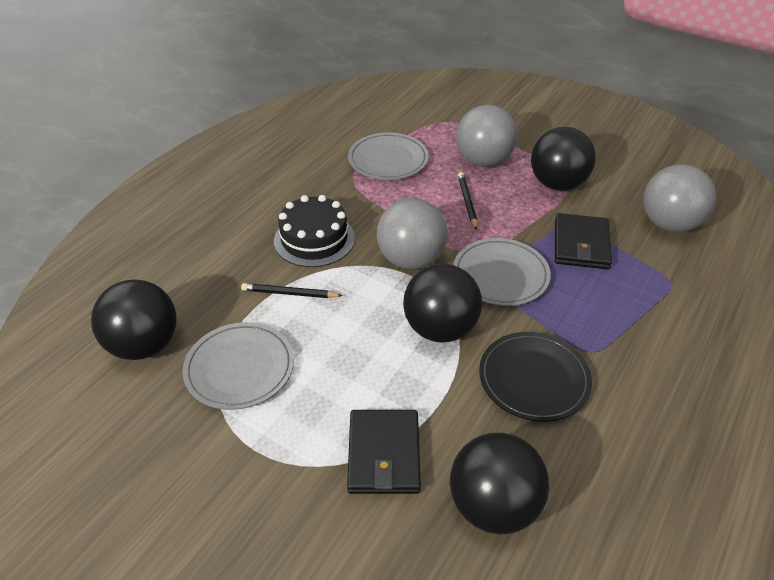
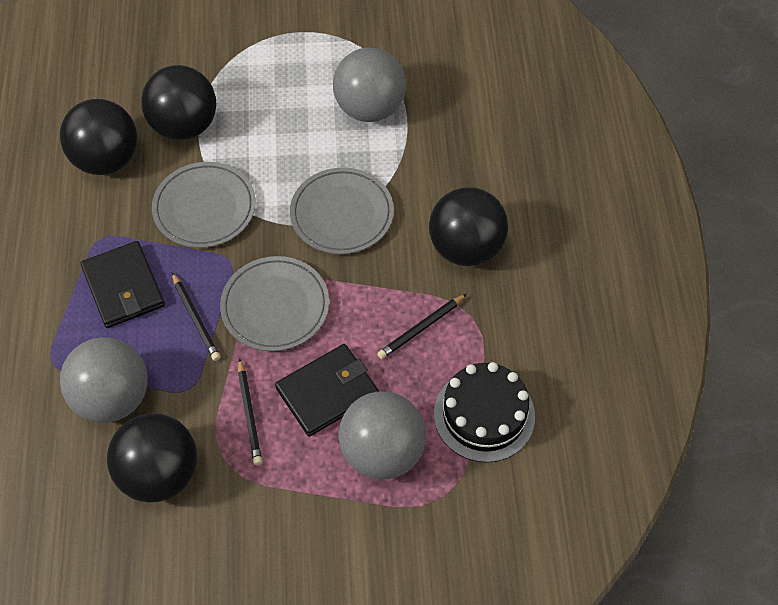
black pencil: 2 -> 3
black plate: 1 -> 0

